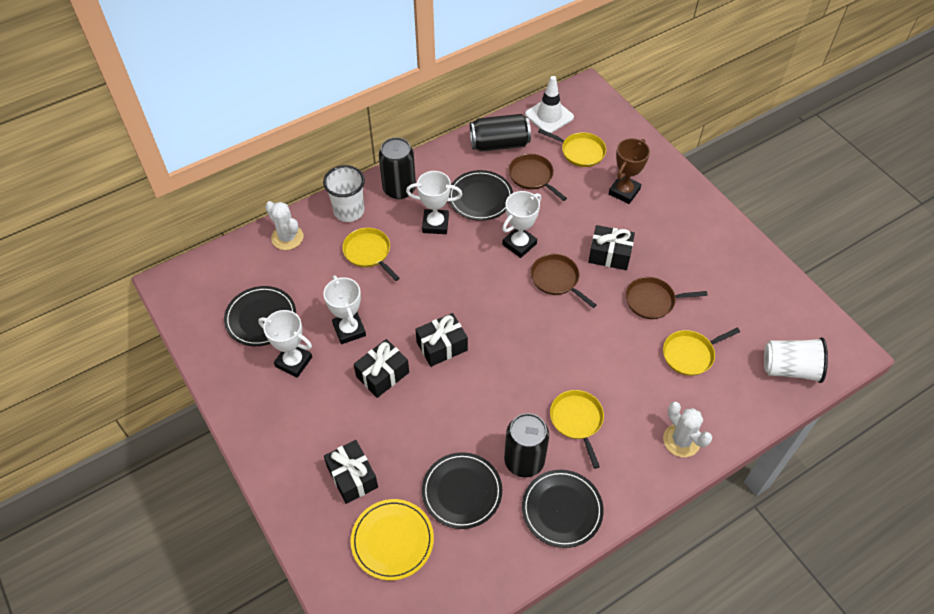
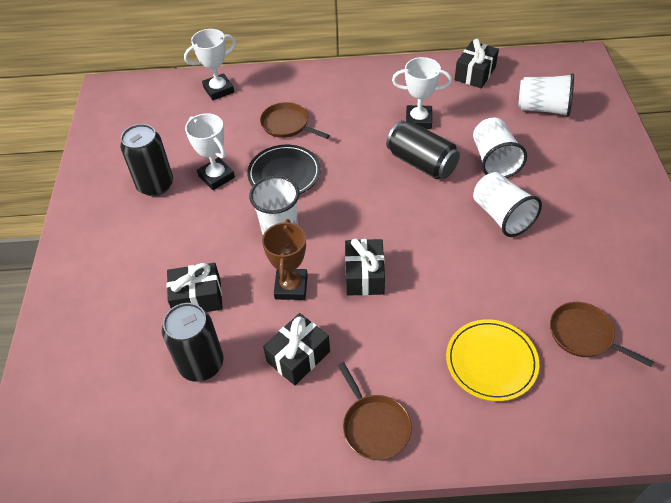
black plate: 4 -> 1
white cactus: 2 -> 0
white cup: 2 -> 4
white traffic cone: 1 -> 0
white trophy: 4 -> 3
yellow pan: 4 -> 0

